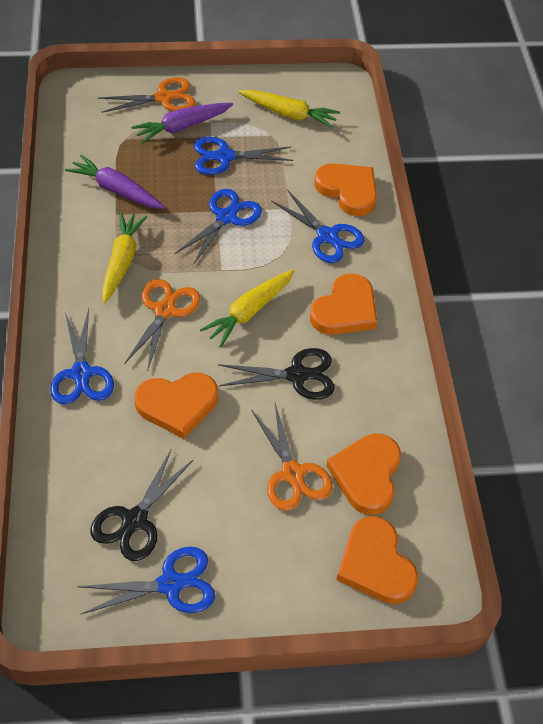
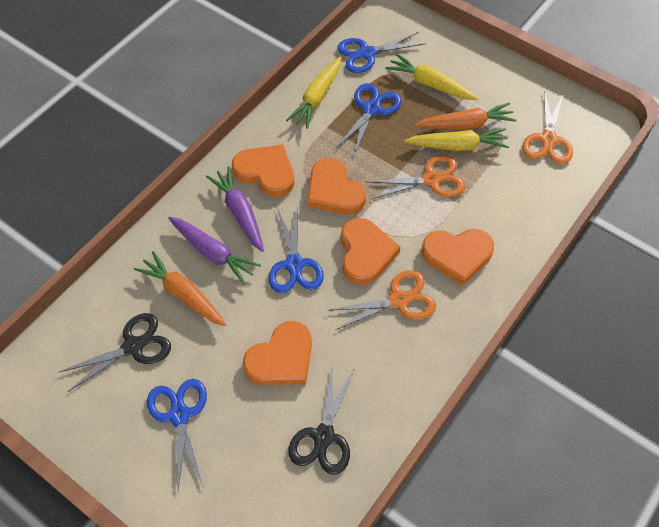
blue scissors: 5 -> 4
orange carrot: 0 -> 2

